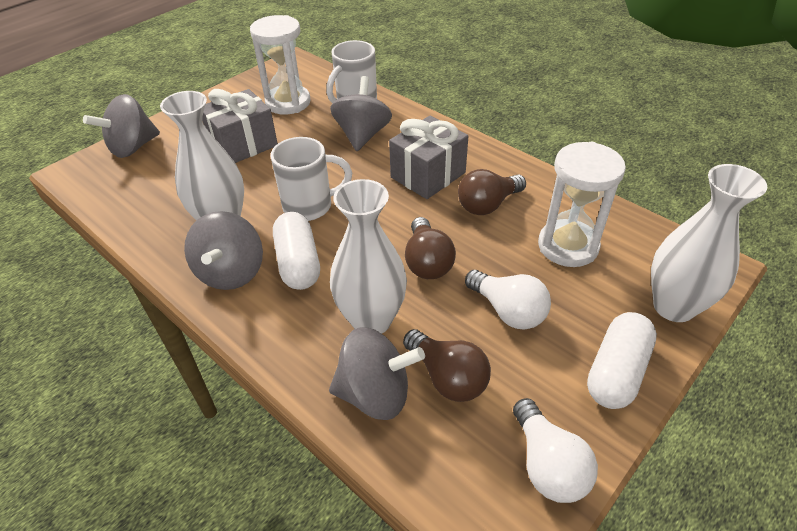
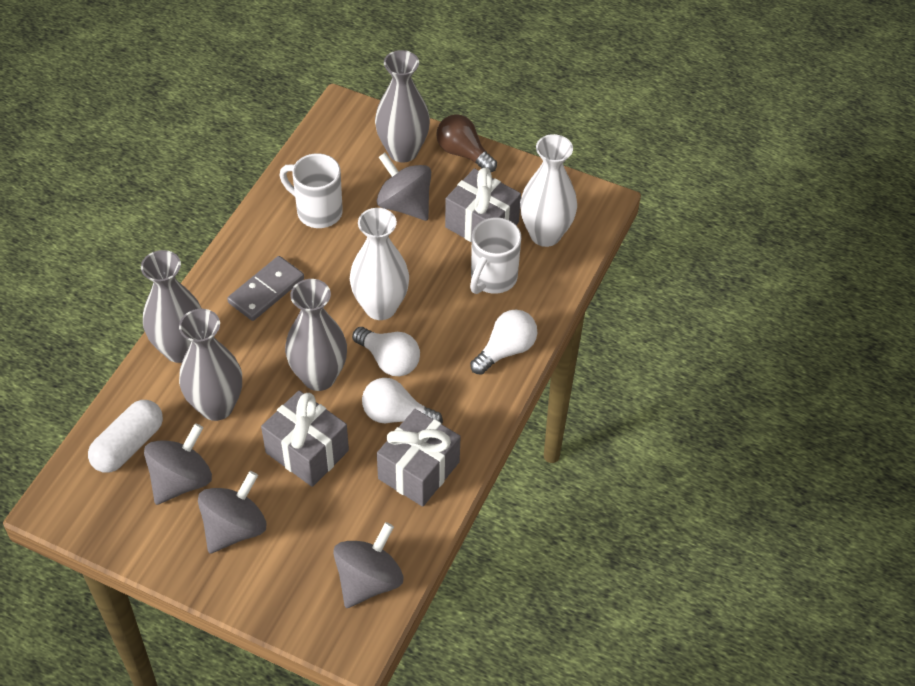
brown light bulb: 3 -> 1
grey domino: 0 -> 1
grey gift: 2 -> 3
grey vase: 0 -> 4
white capsule: 2 -> 1
white hourglass: 2 -> 0
white light bulb: 2 -> 3
white vase: 3 -> 2

